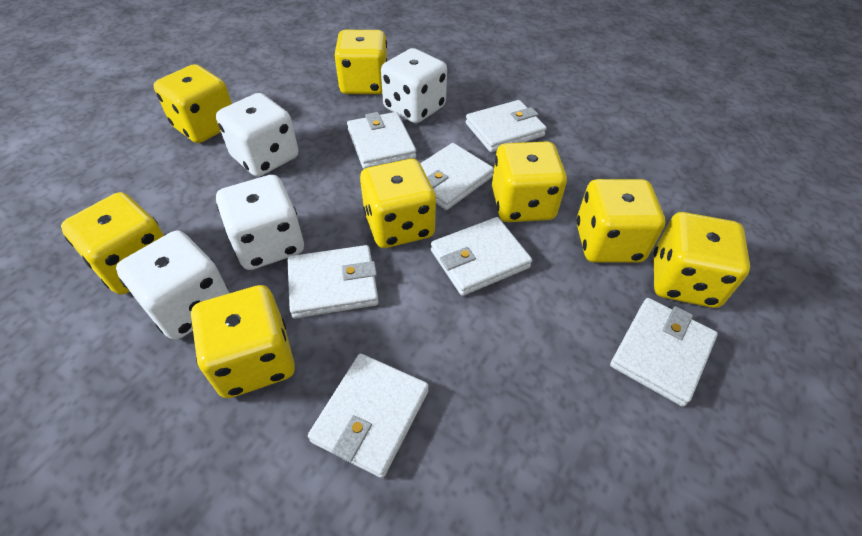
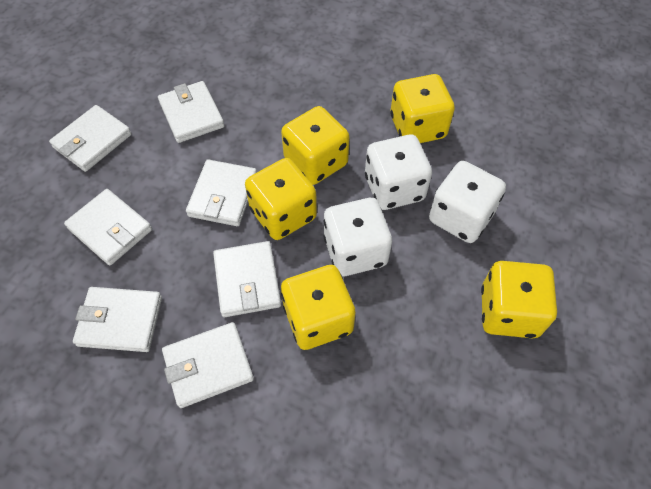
white dice: 4 -> 3
yellow dice: 8 -> 5

